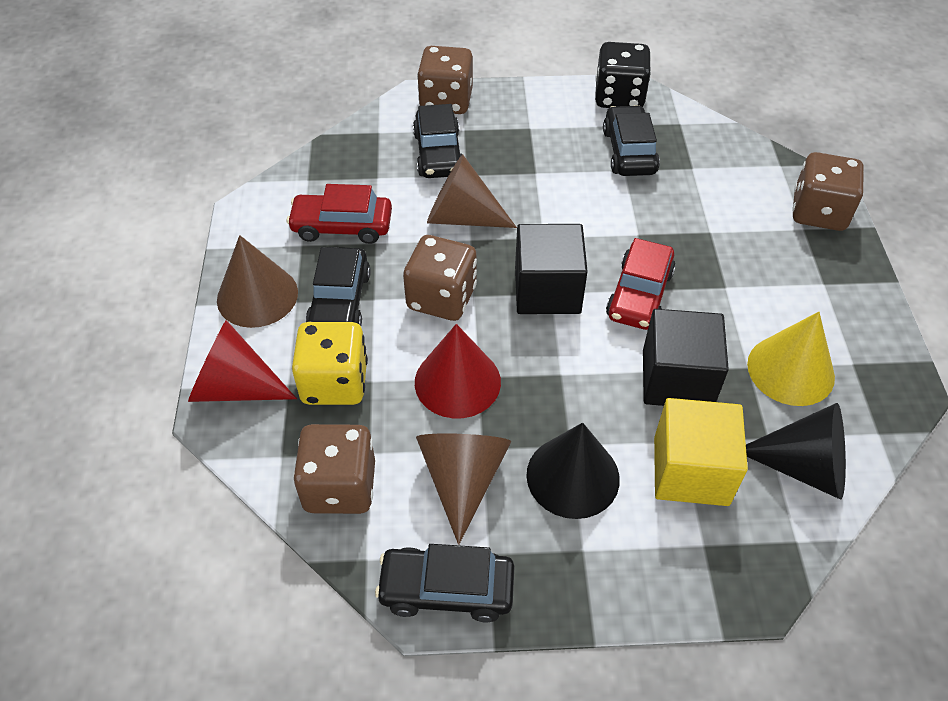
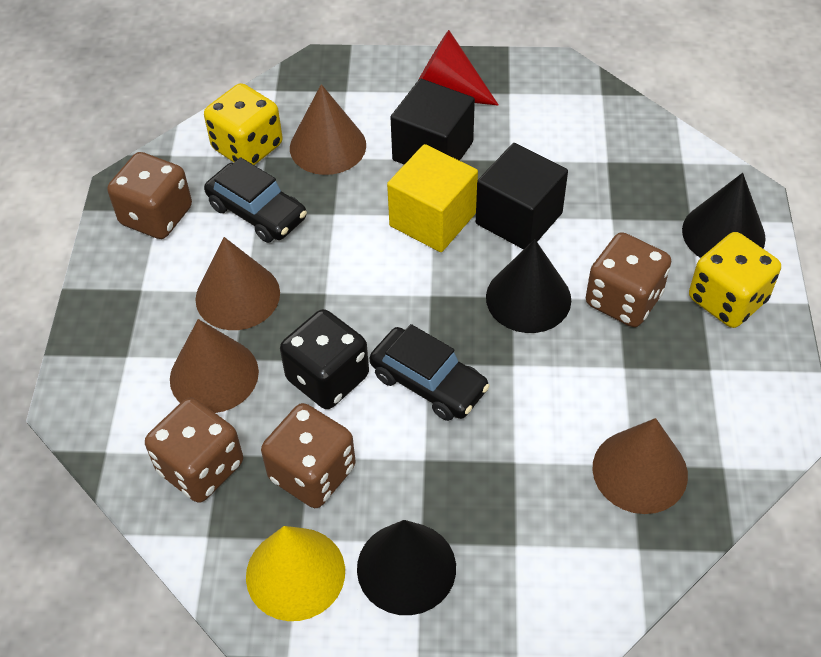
black car: 4 -> 2
black cone: 2 -> 3
brown cone: 3 -> 4
red car: 2 -> 0
red cone: 2 -> 1
yellow dice: 1 -> 2

